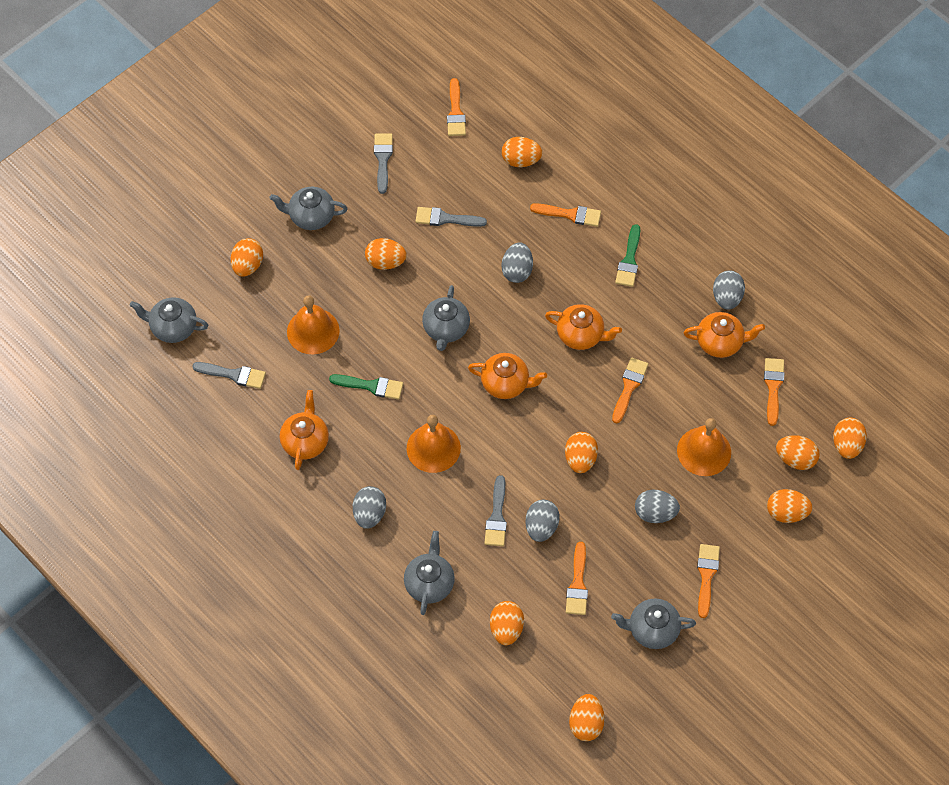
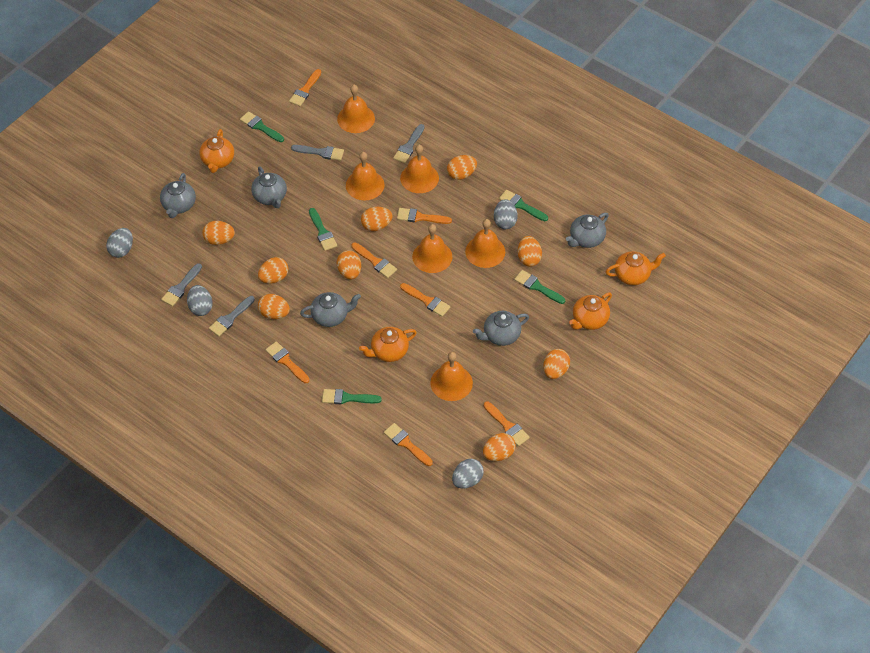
green brush: 2 -> 5
grey egg: 5 -> 4
orange bell: 3 -> 6
orange brush: 6 -> 7

